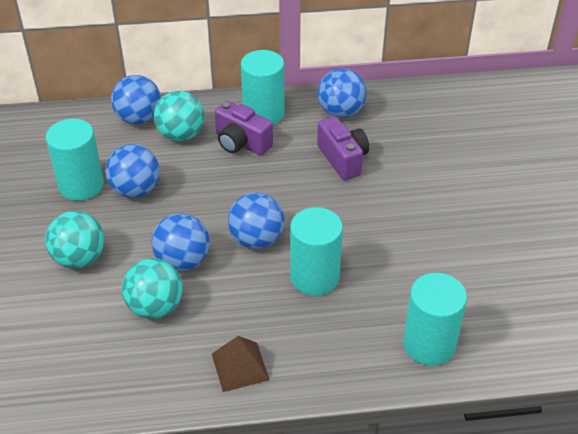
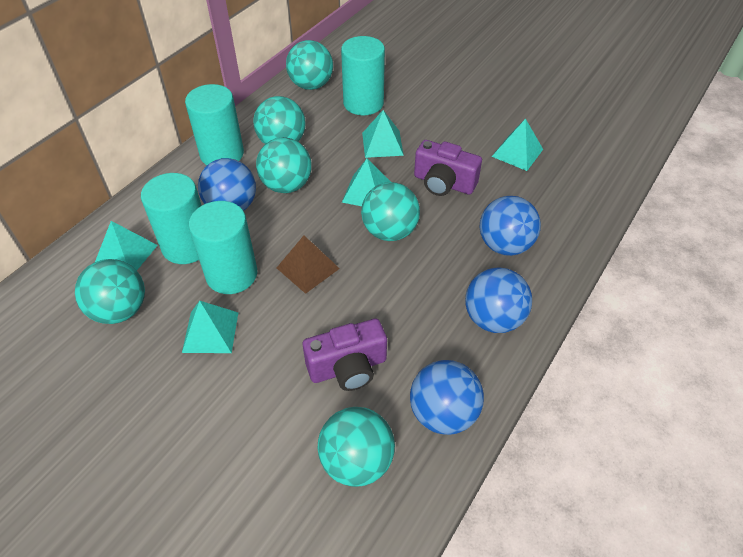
blue ball: 5 -> 4
turquoise ball: 3 -> 6
turquoise pyramid: 0 -> 5

